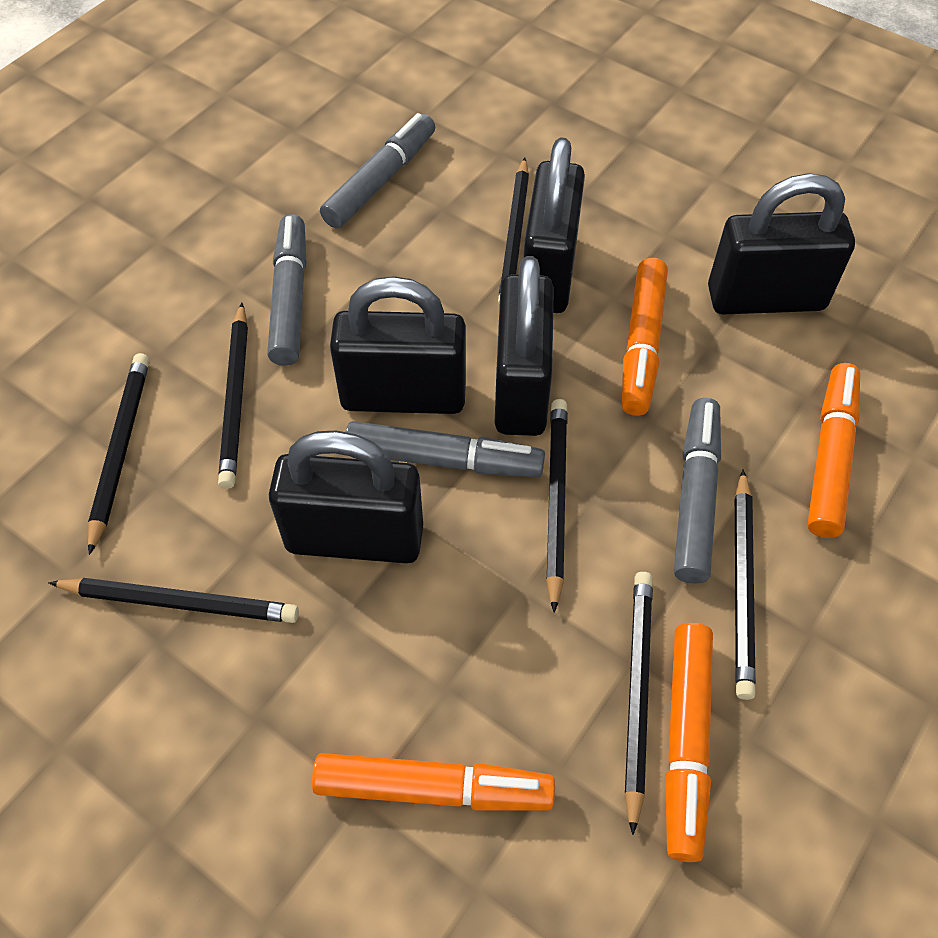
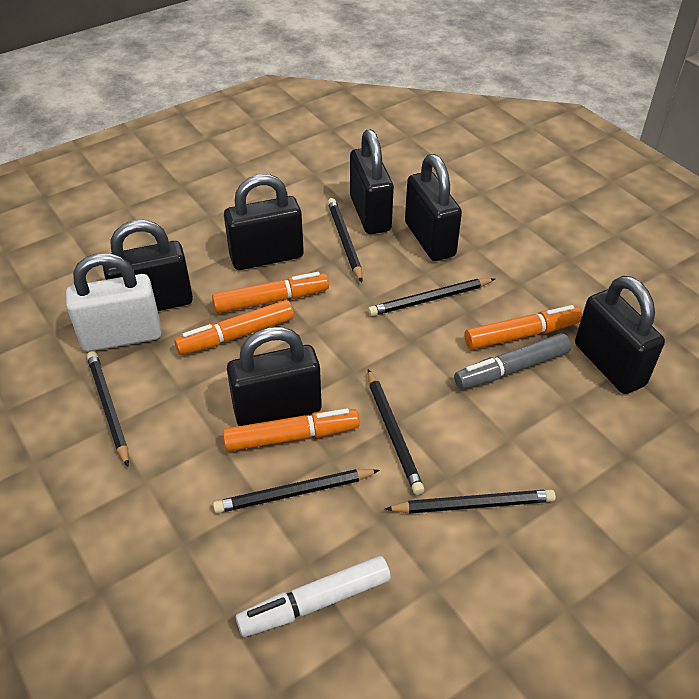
black padlock: 5 -> 6
black pencil: 7 -> 6
grey marker: 4 -> 1
white marker: 0 -> 1
white padlock: 0 -> 1

